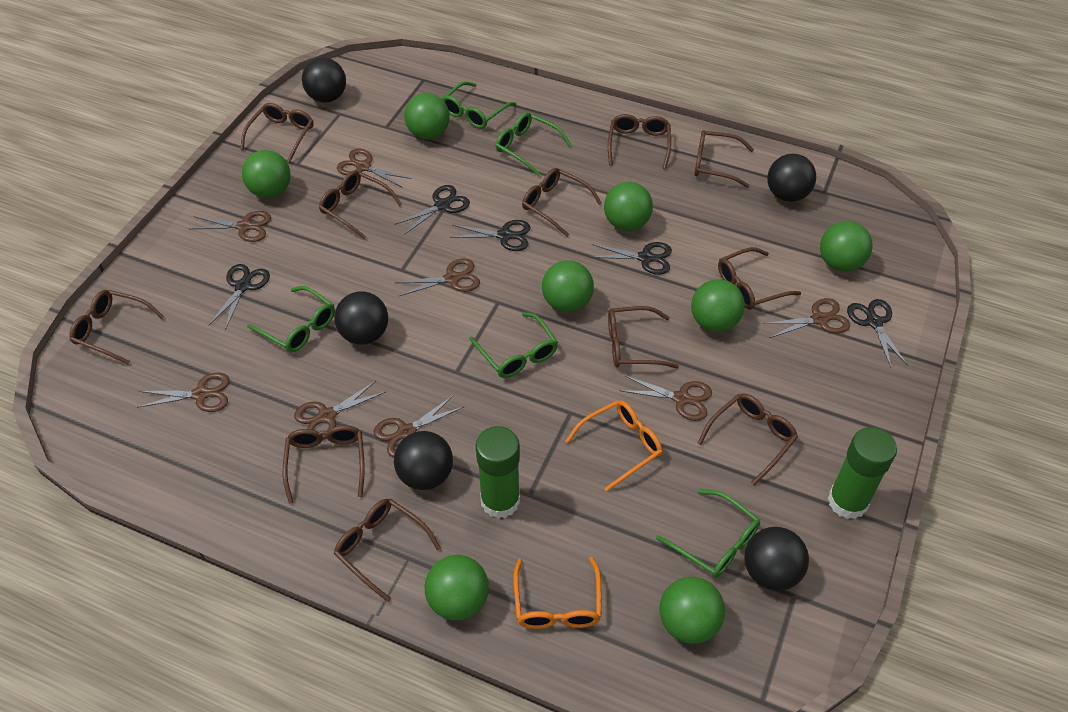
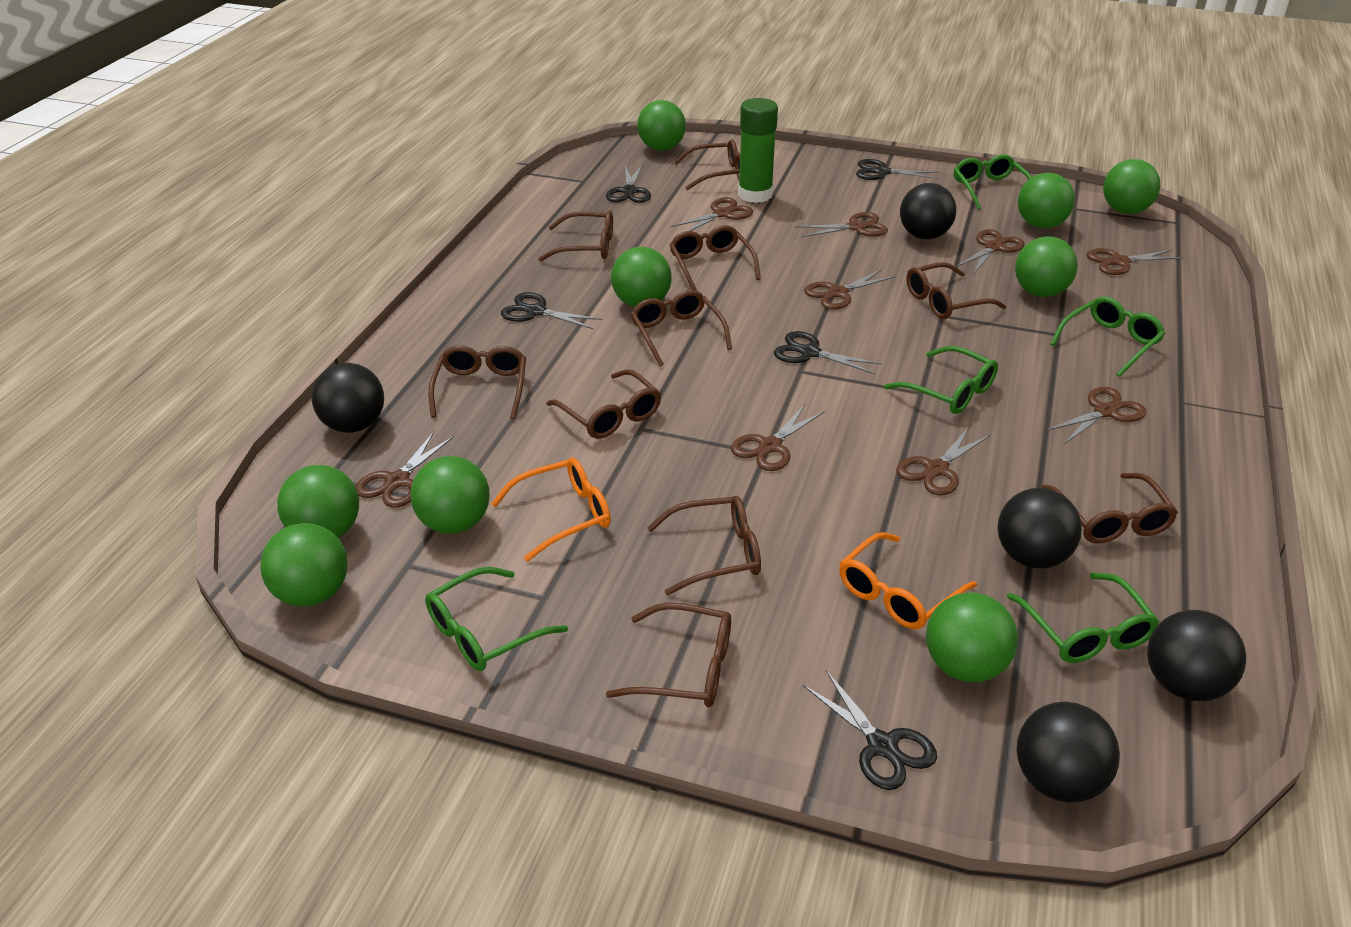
brown glasses: 11 -> 10
brown scissors: 8 -> 9
green ball: 8 -> 9
green glue stick: 2 -> 1

